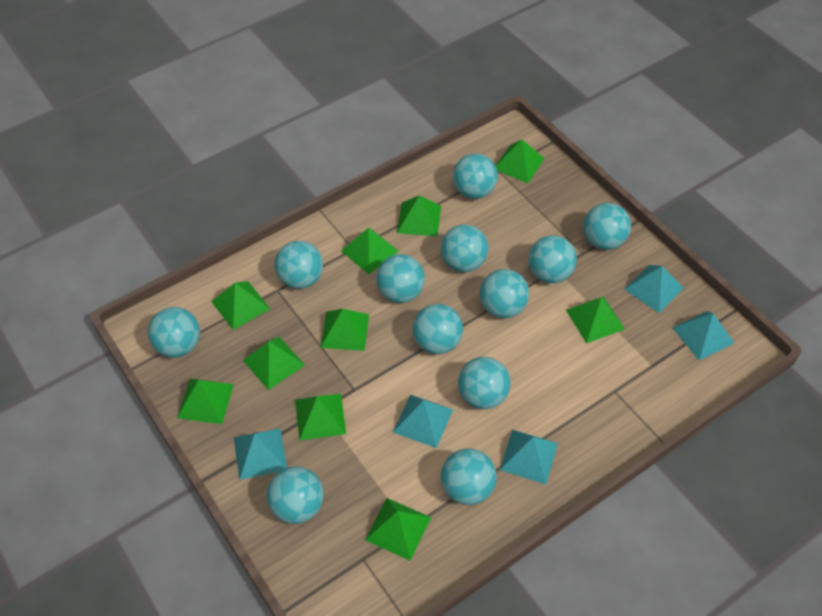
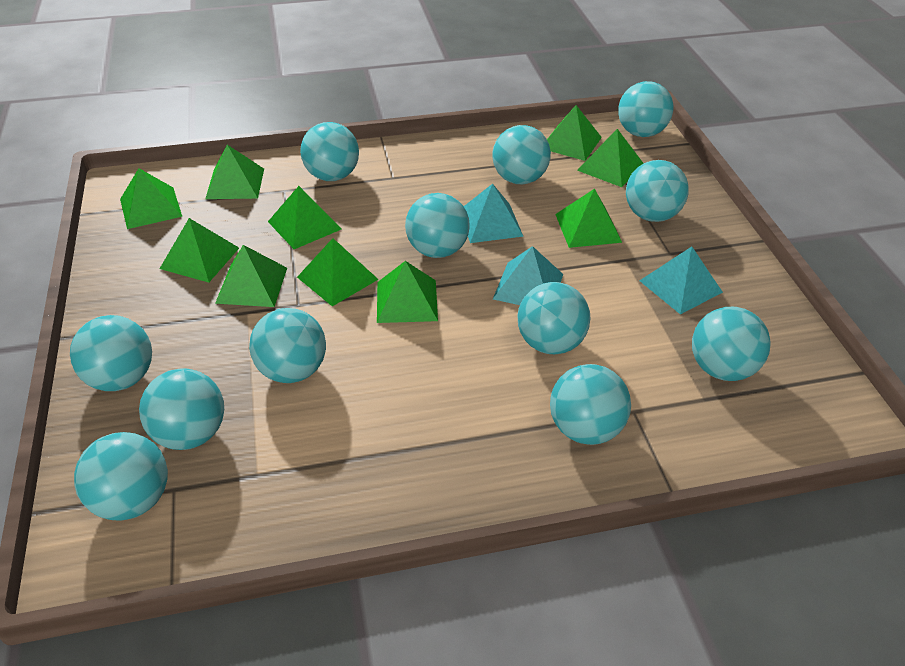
turquoise pyramid: 5 -> 3

